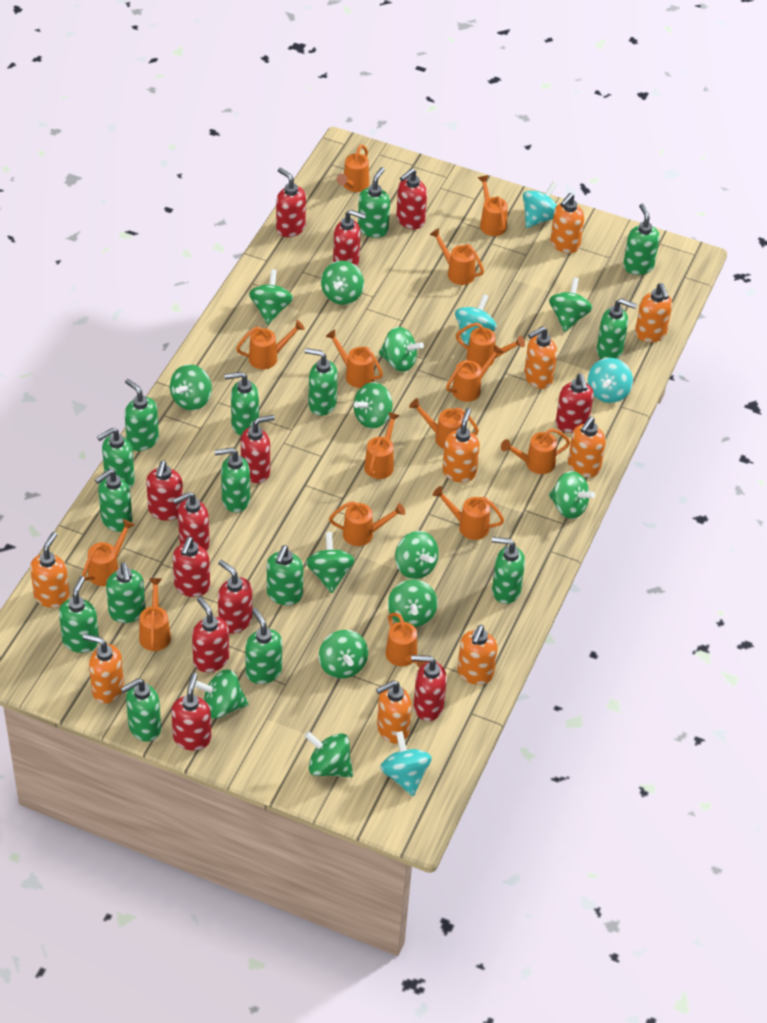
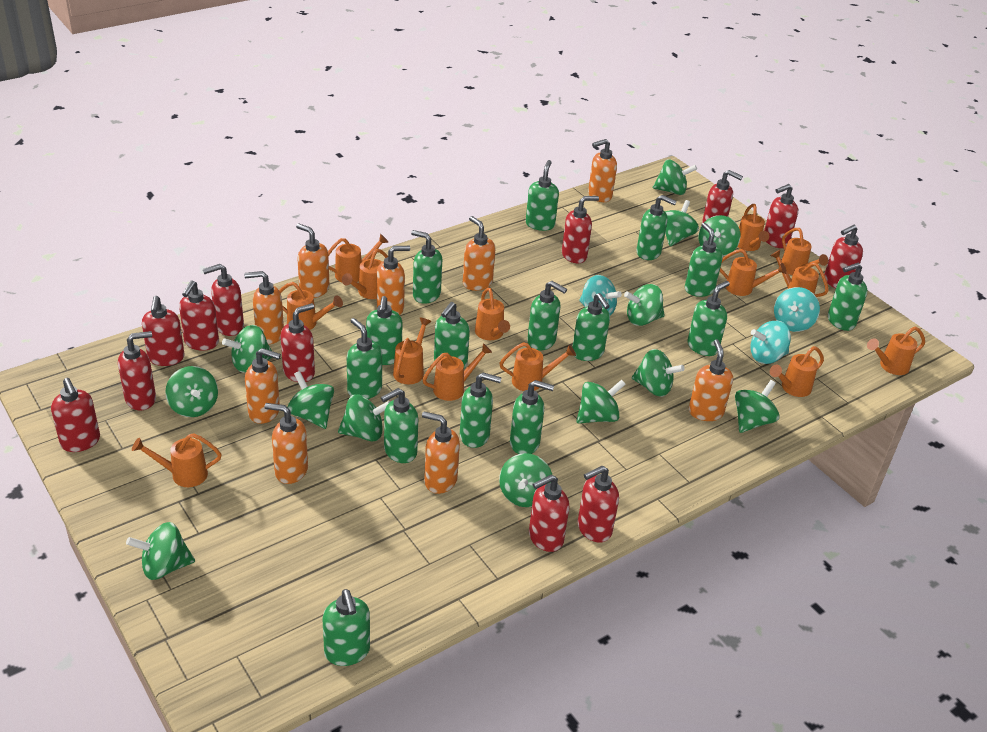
orange watering can: 15 -> 14
turquoise spinning top: 4 -> 3

